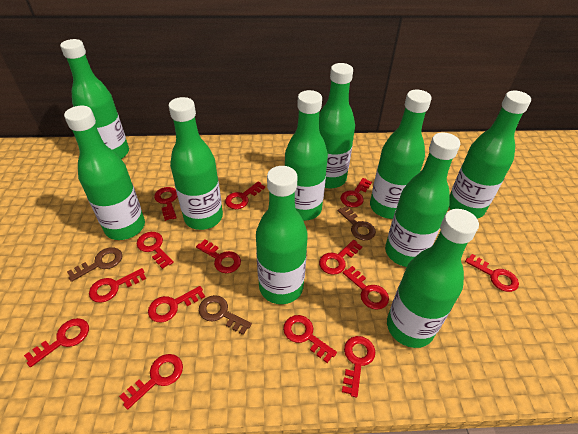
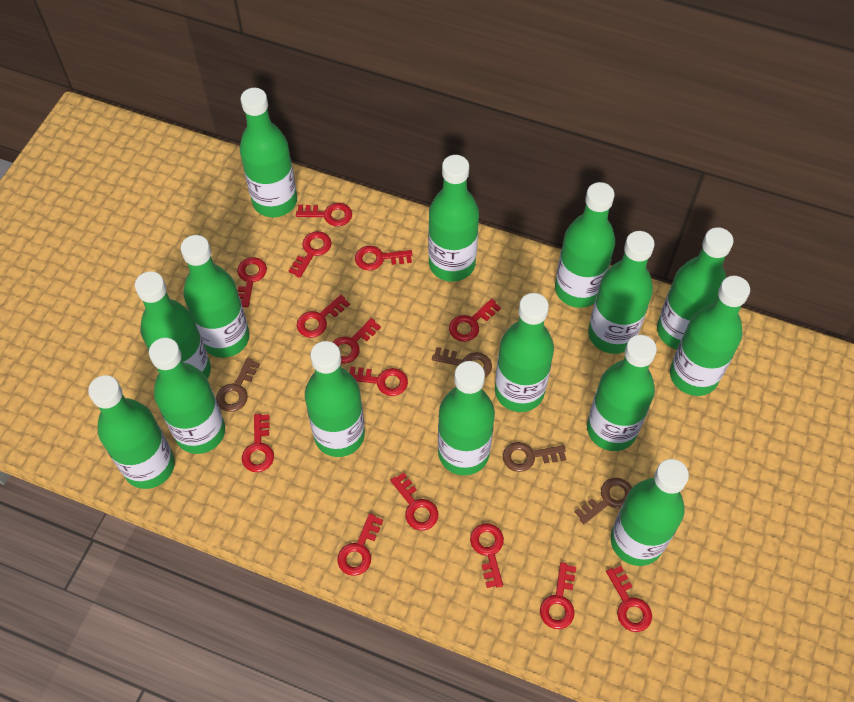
brown key: 3 -> 4
green bottle: 10 -> 15

